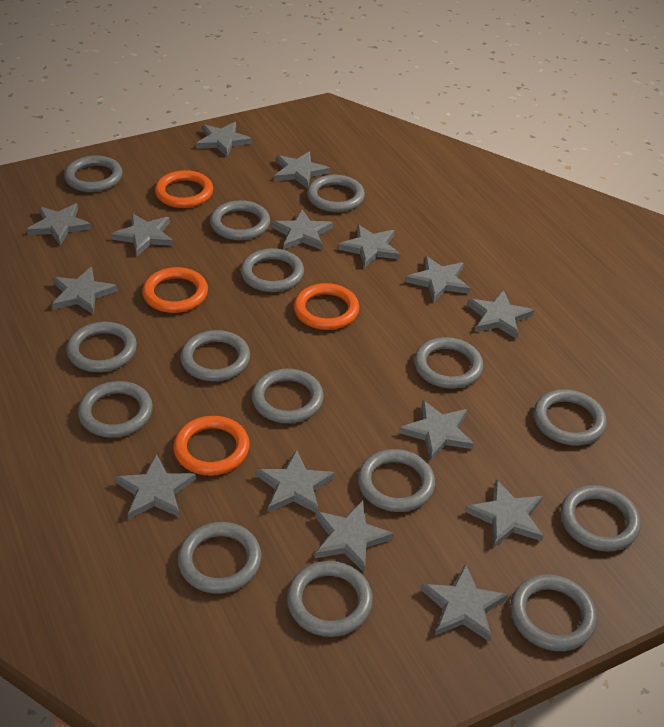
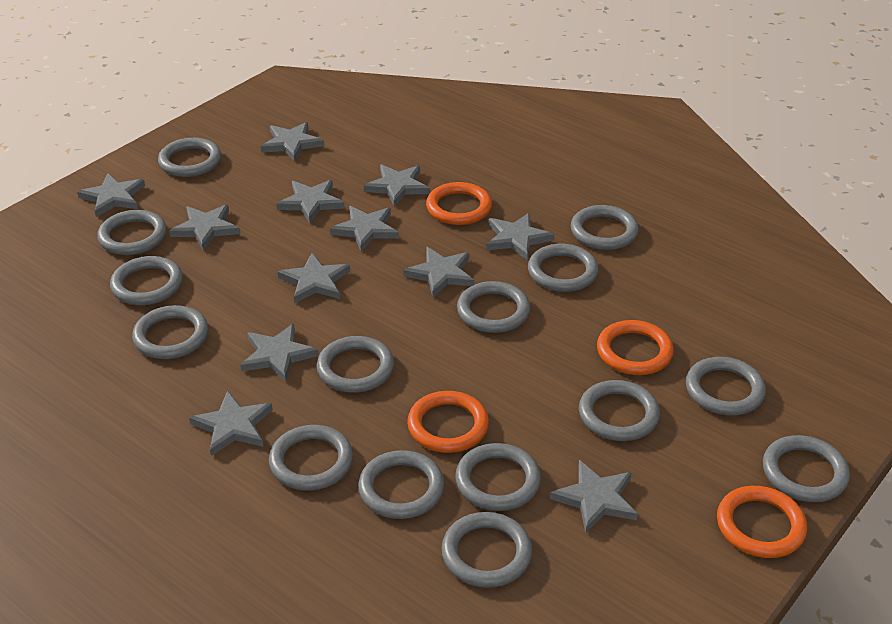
grey star: 15 -> 12

